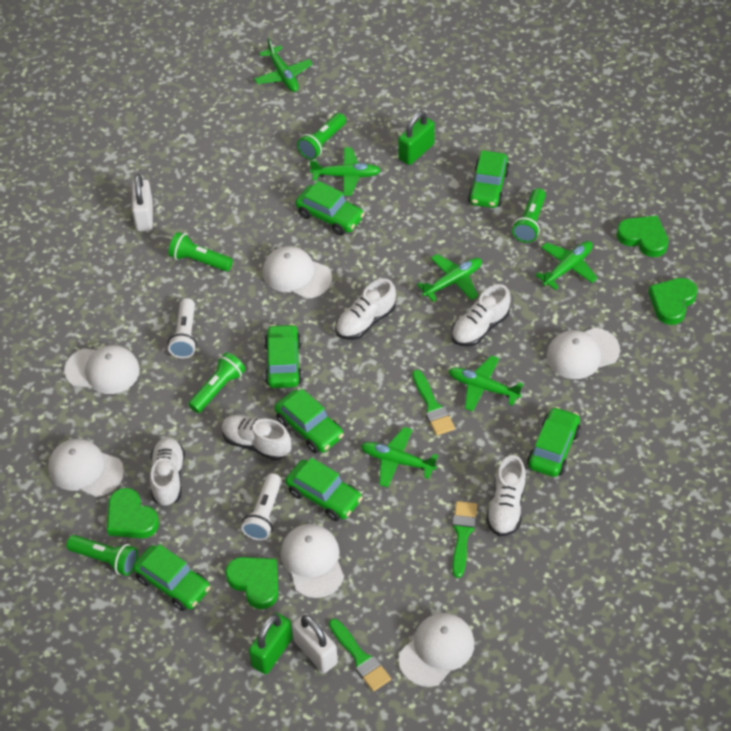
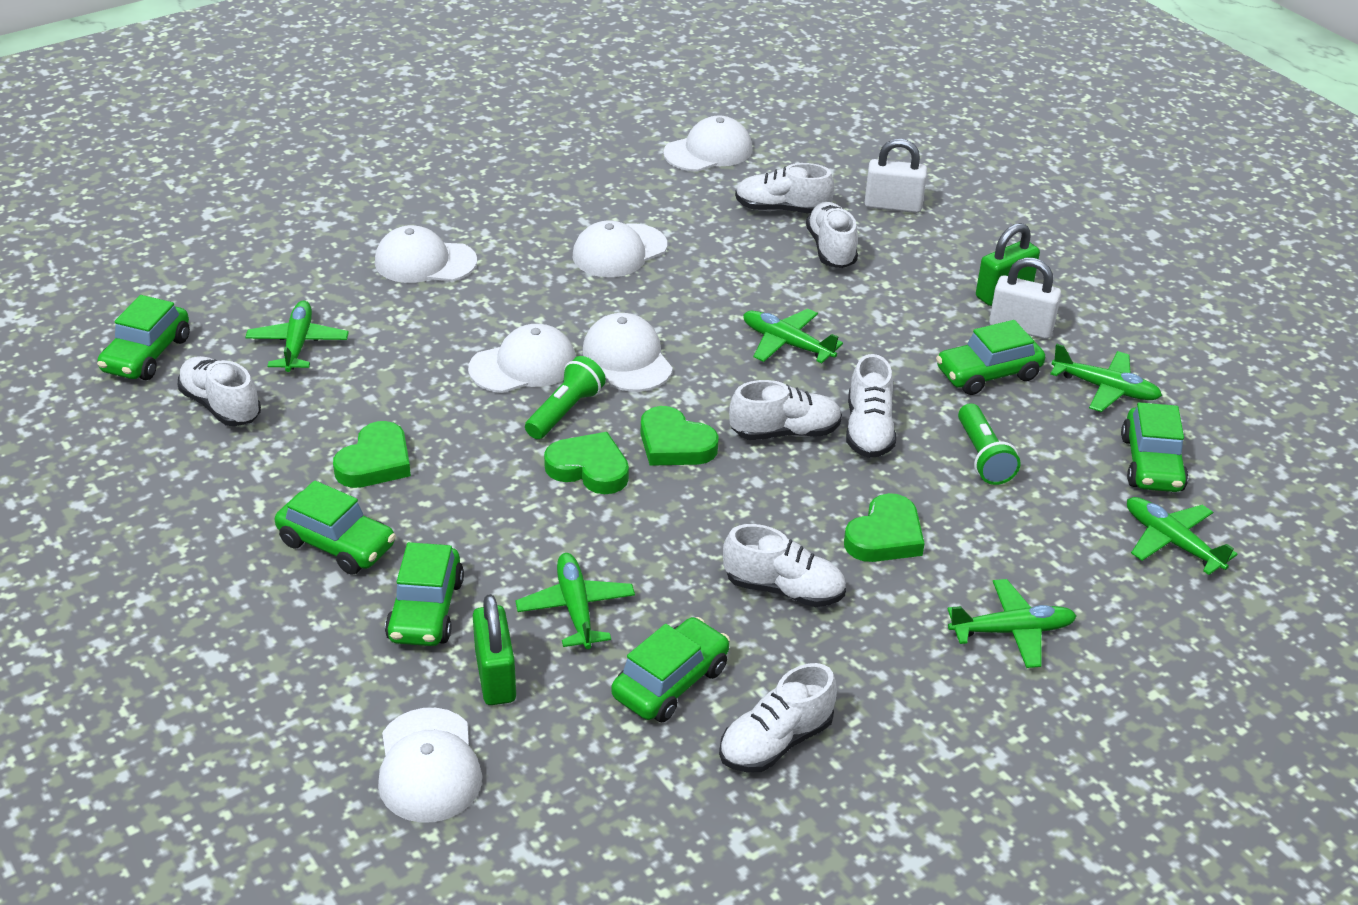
green brush: 3 -> 0
green car: 7 -> 6
green flashlight: 5 -> 2
white flashlight: 2 -> 0
white shoe: 5 -> 7

